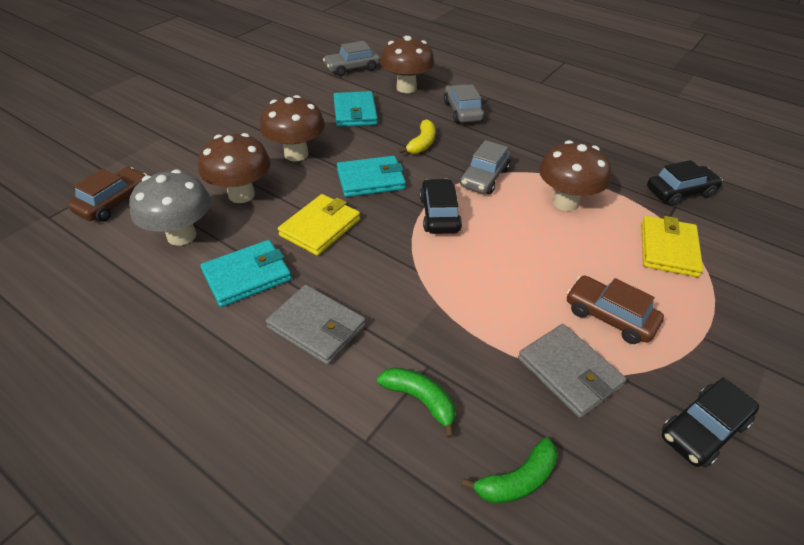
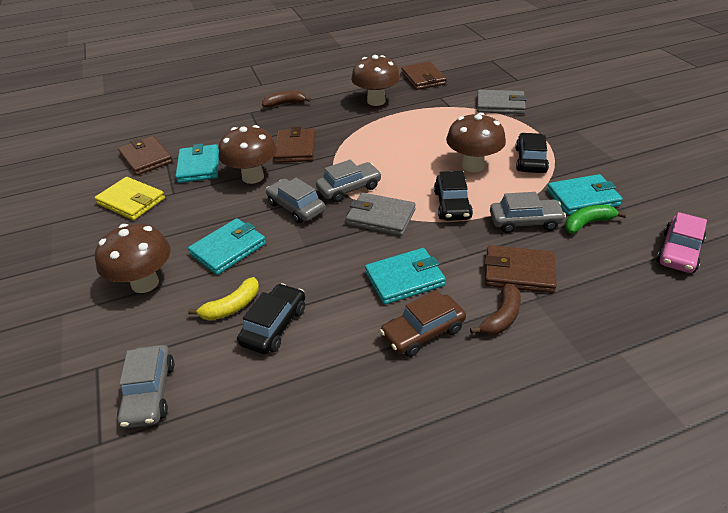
brown banana: 0 -> 2
brown car: 2 -> 1
brown wallet: 0 -> 4
green banana: 2 -> 1
grey car: 3 -> 4
grey mushroom: 1 -> 0
pink car: 0 -> 1
turquoise wallet: 3 -> 4
yellow wallet: 2 -> 1

